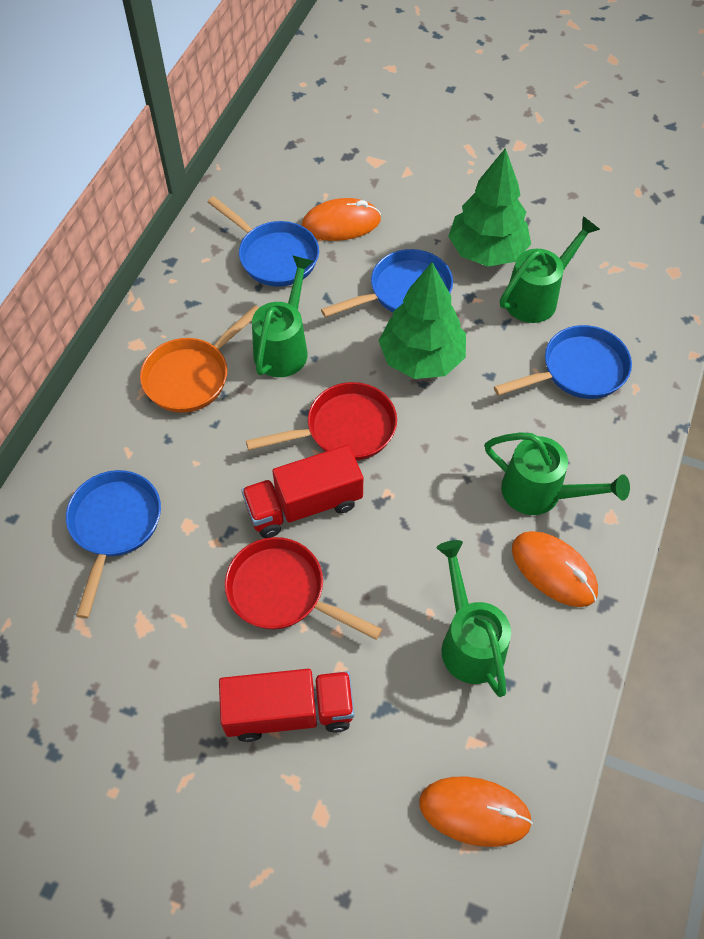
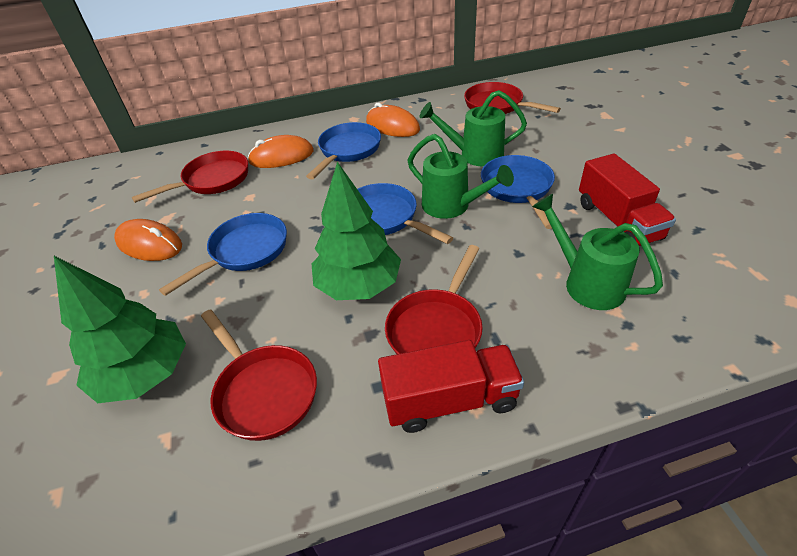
green watering can: 4 -> 3
orange pan: 1 -> 0
red pan: 2 -> 4

